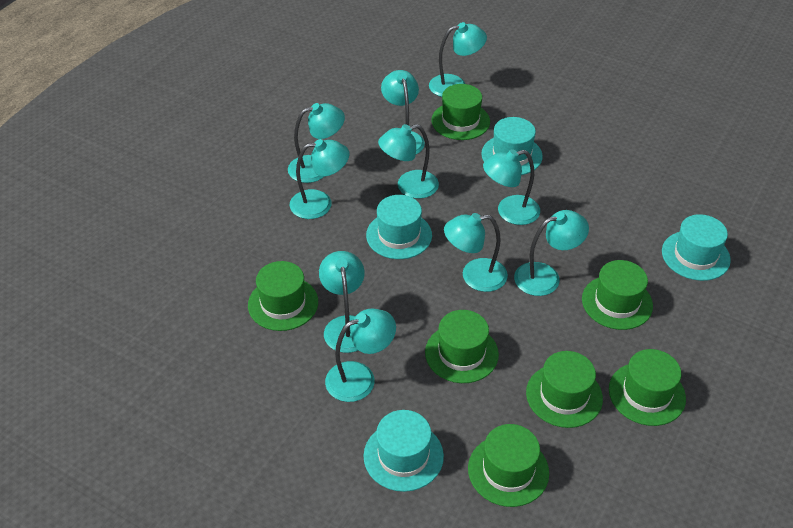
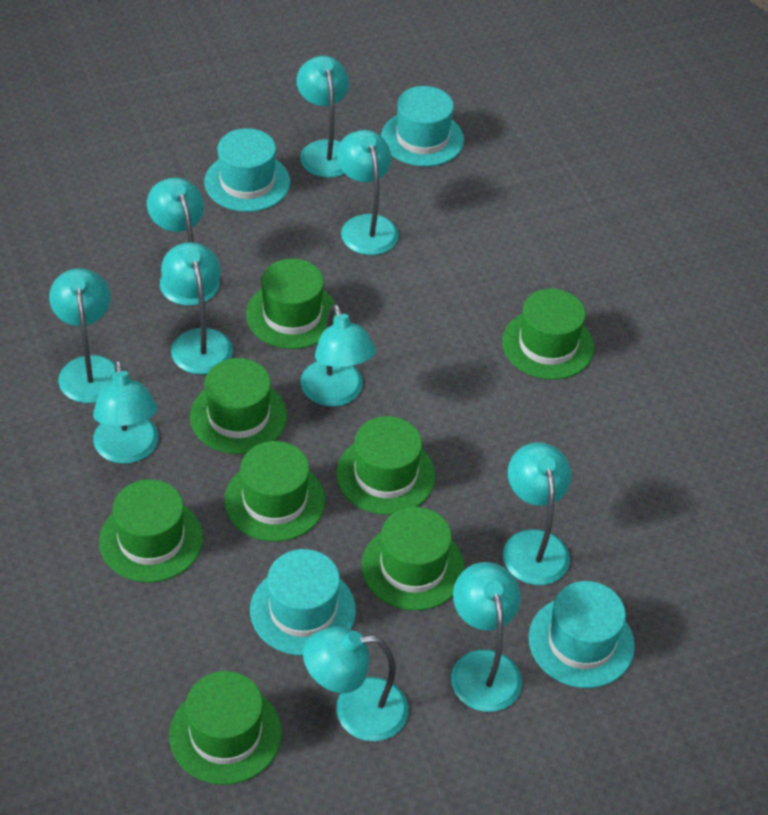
green hat: 7 -> 8

